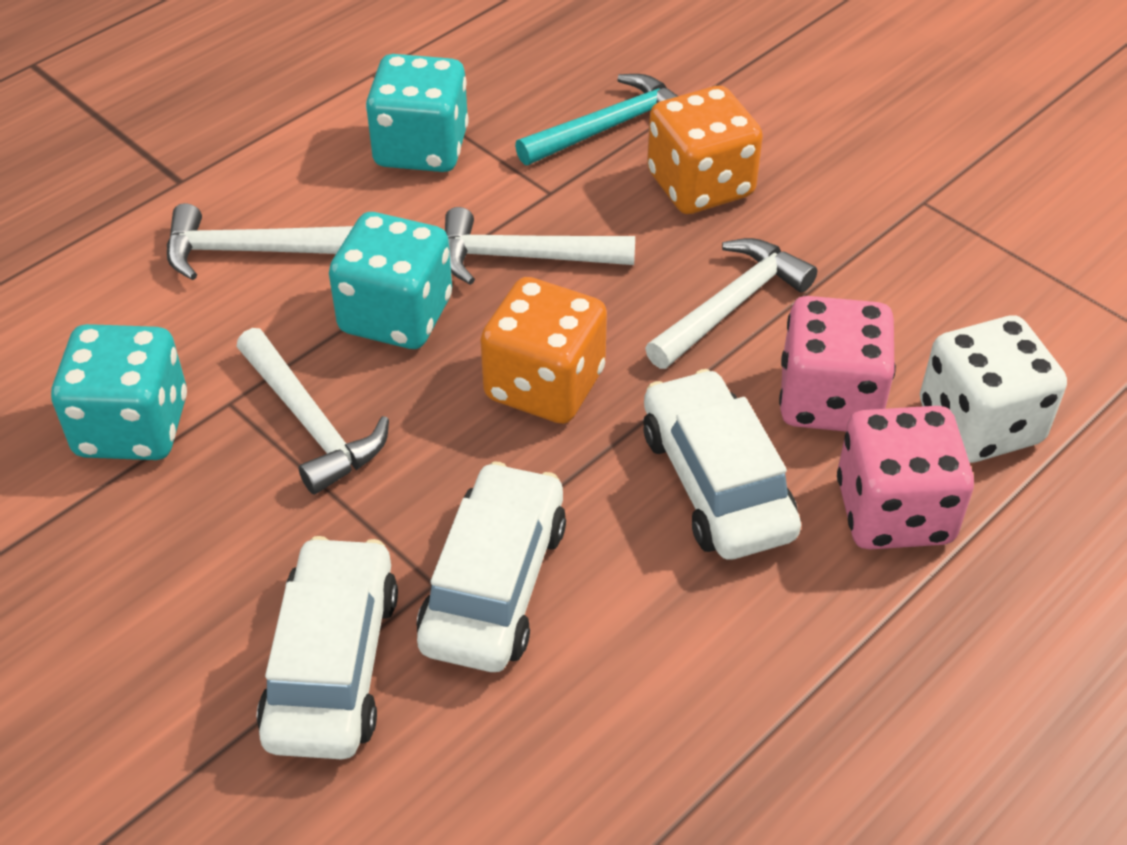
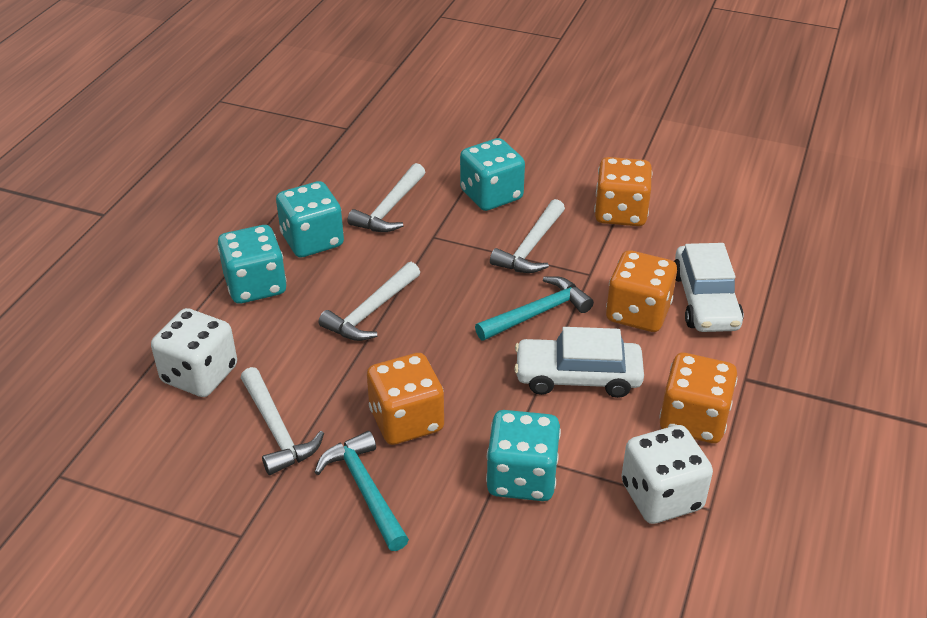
orange dice: 2 -> 4
pink dice: 2 -> 0
turquoise dice: 3 -> 4
turquoise hammer: 1 -> 2
white car: 3 -> 2
white dice: 1 -> 2

